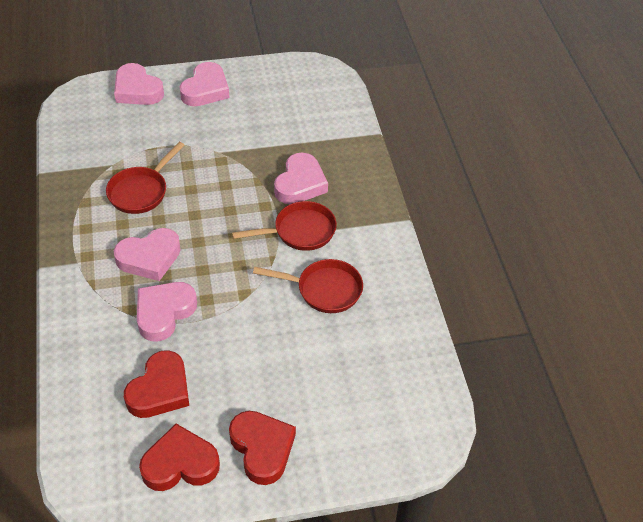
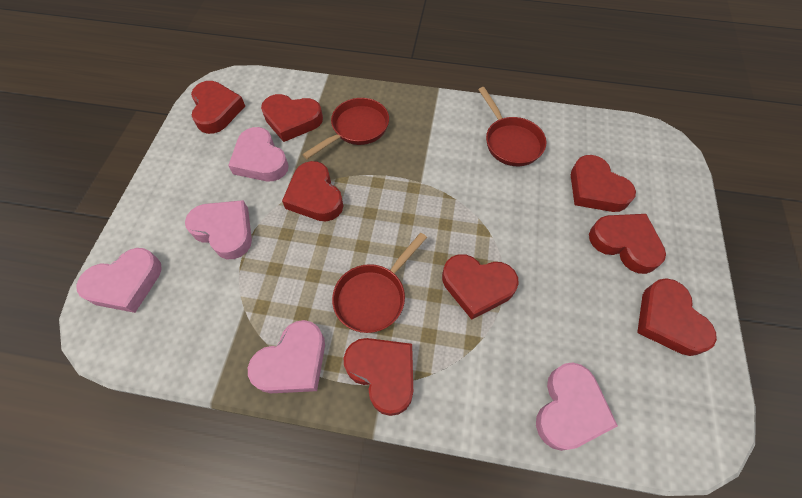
red heart: 3 -> 8

